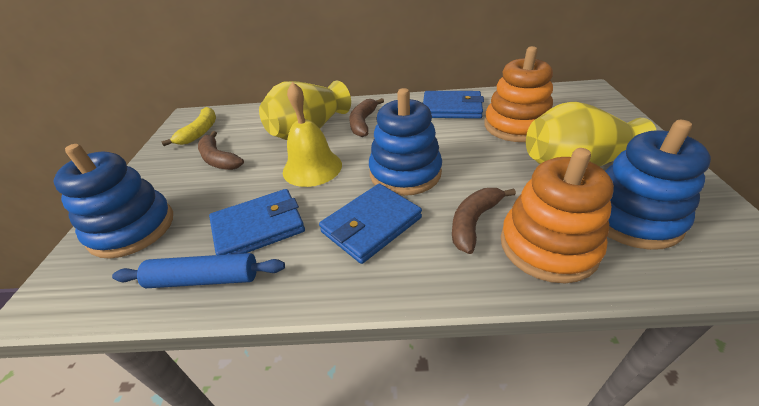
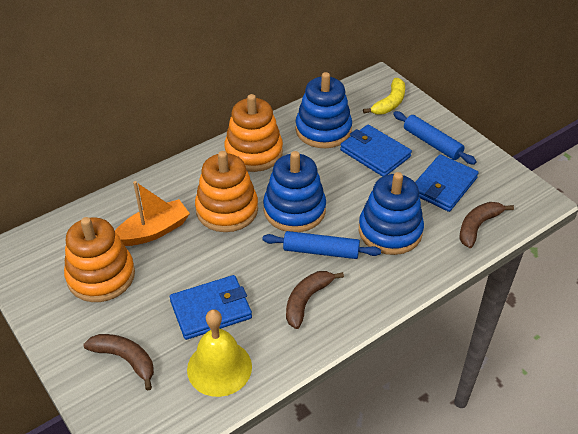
blue rolling pin: 1 -> 2
orange boat: 0 -> 1
orange stacking toy: 2 -> 3
yellow vase: 2 -> 0

